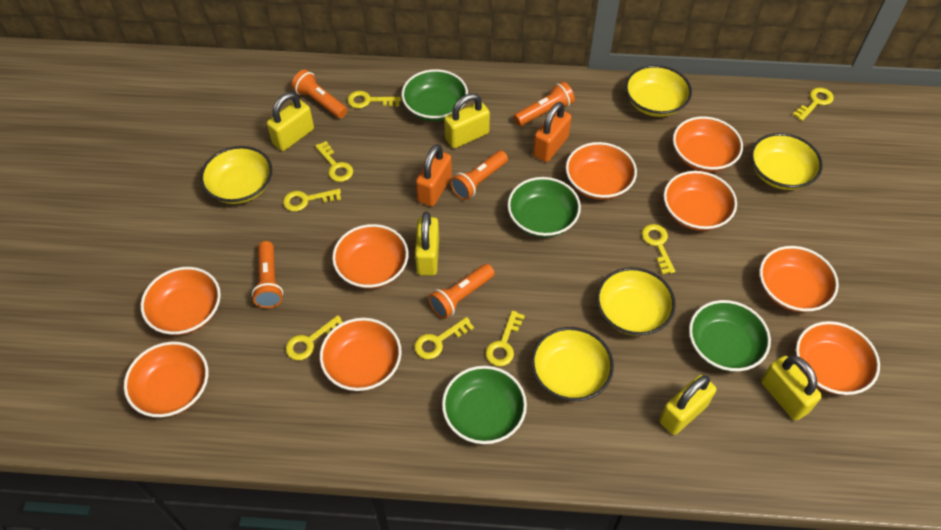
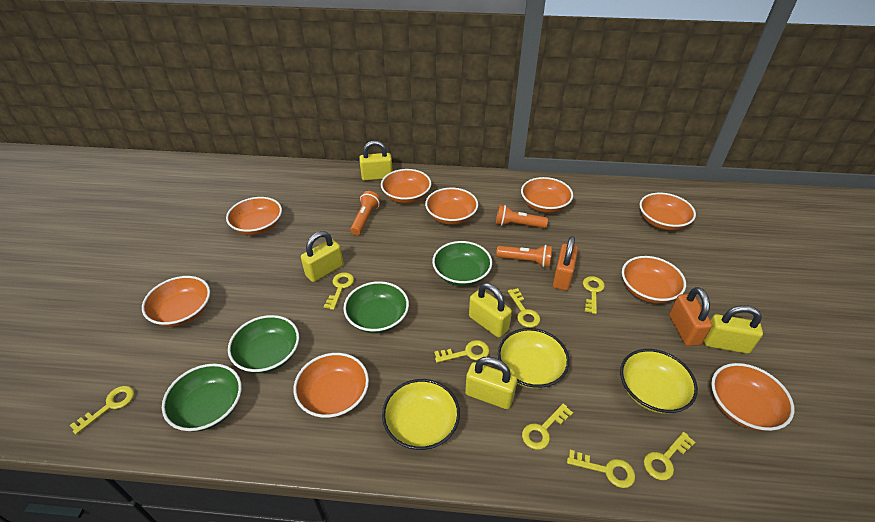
orange flashlight: 5 -> 3
yellow bowl: 5 -> 3

